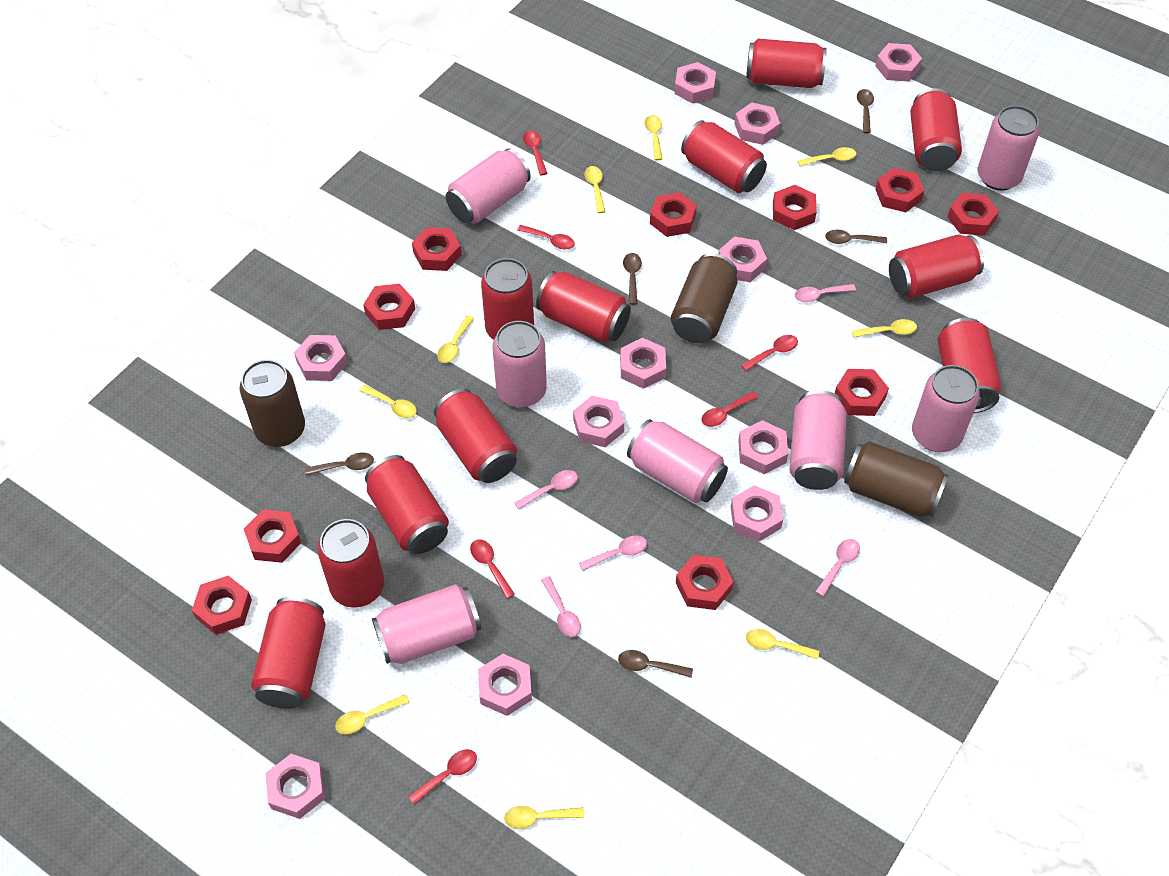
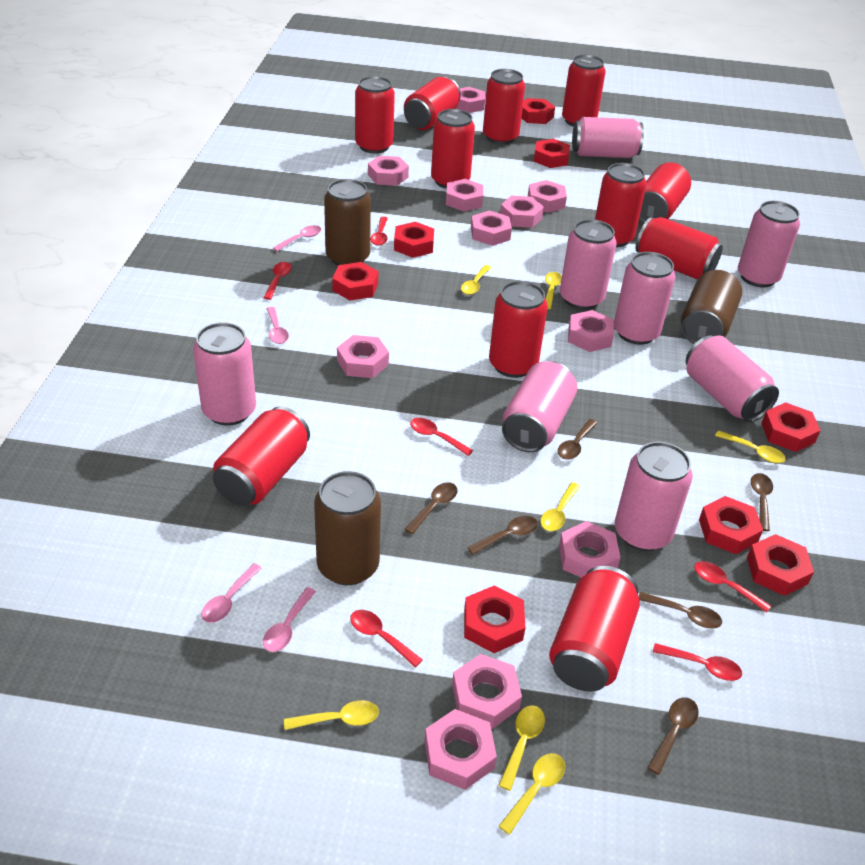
brown spoon: 5 -> 6
pink can: 7 -> 8
pink spoon: 5 -> 4
red nut: 10 -> 8
yellow spoon: 9 -> 7

